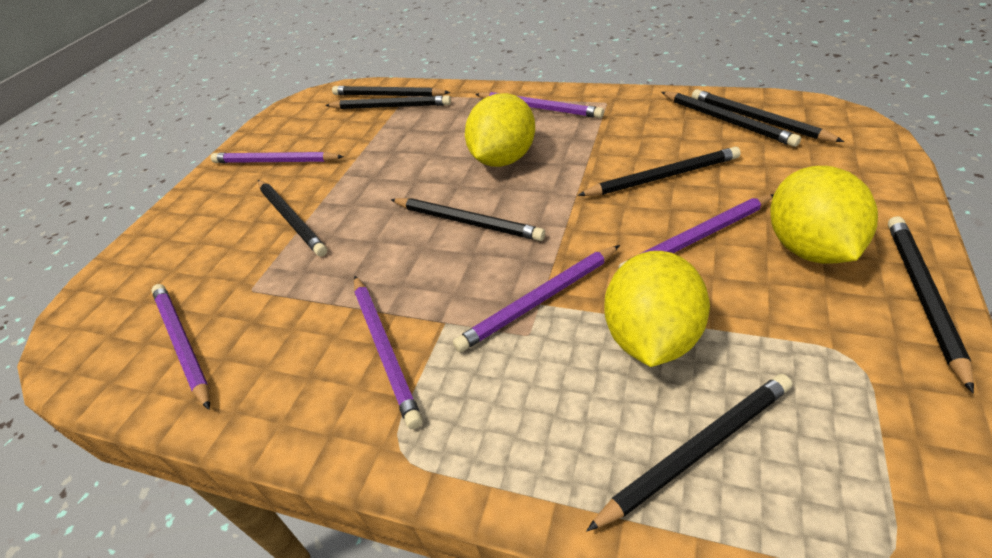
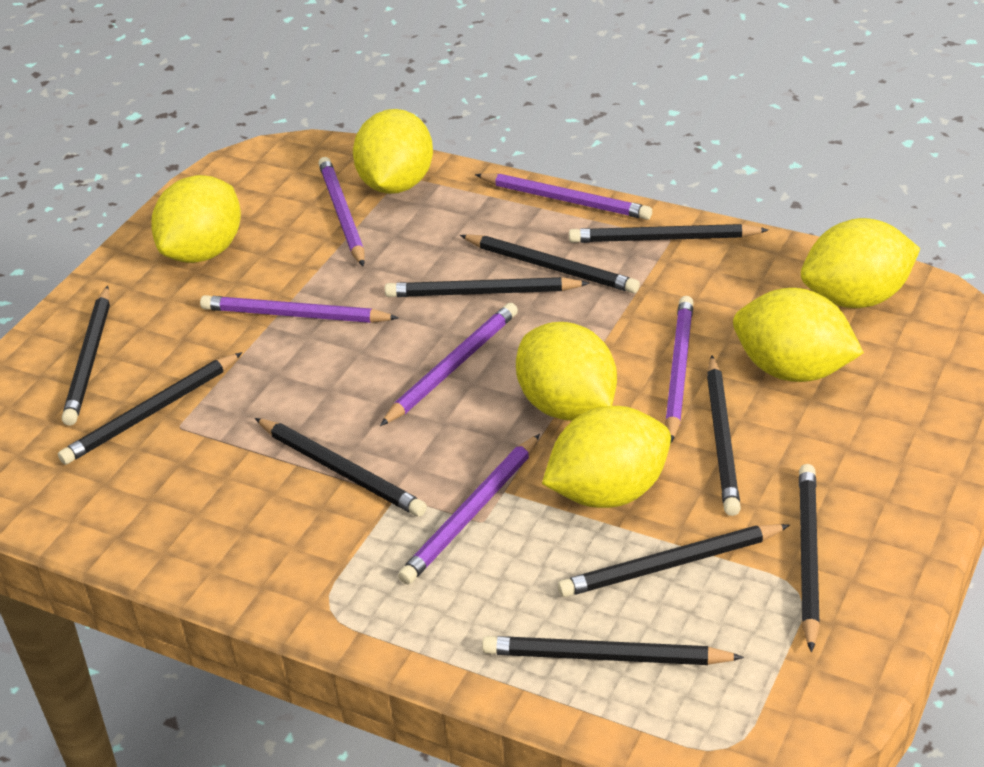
black pencil: 9 -> 10
yellow lemon: 3 -> 6

